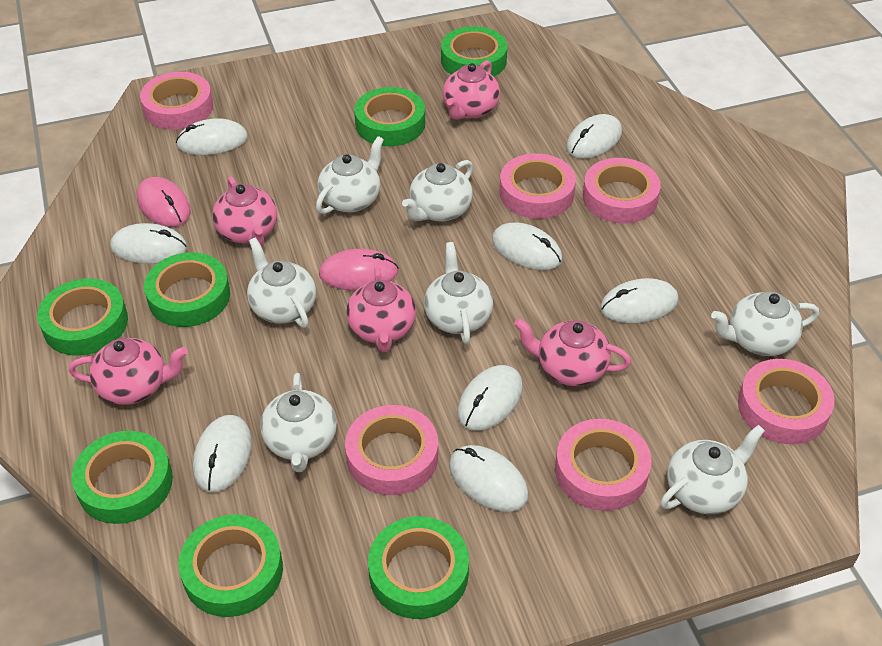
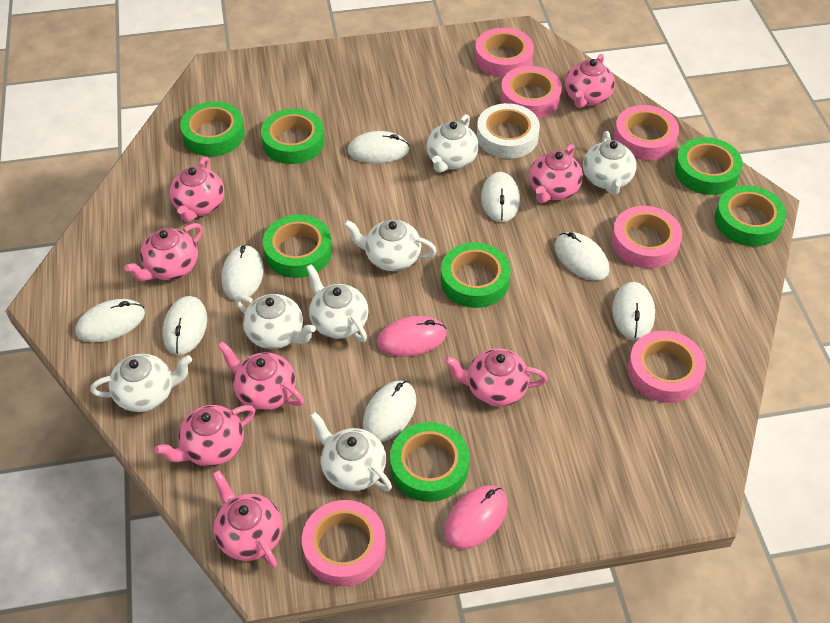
pink teapot: 5 -> 8
white tape: 0 -> 1

